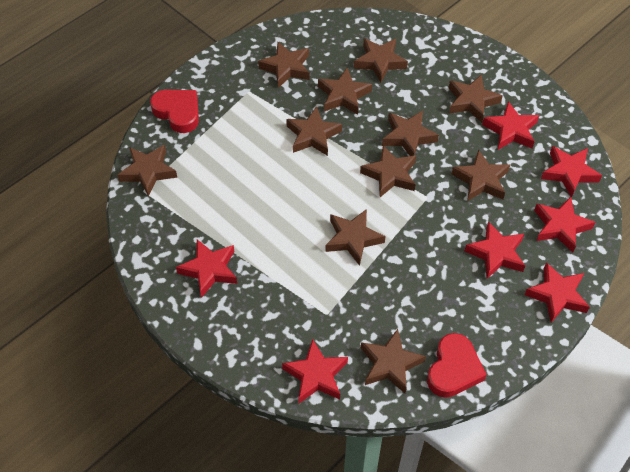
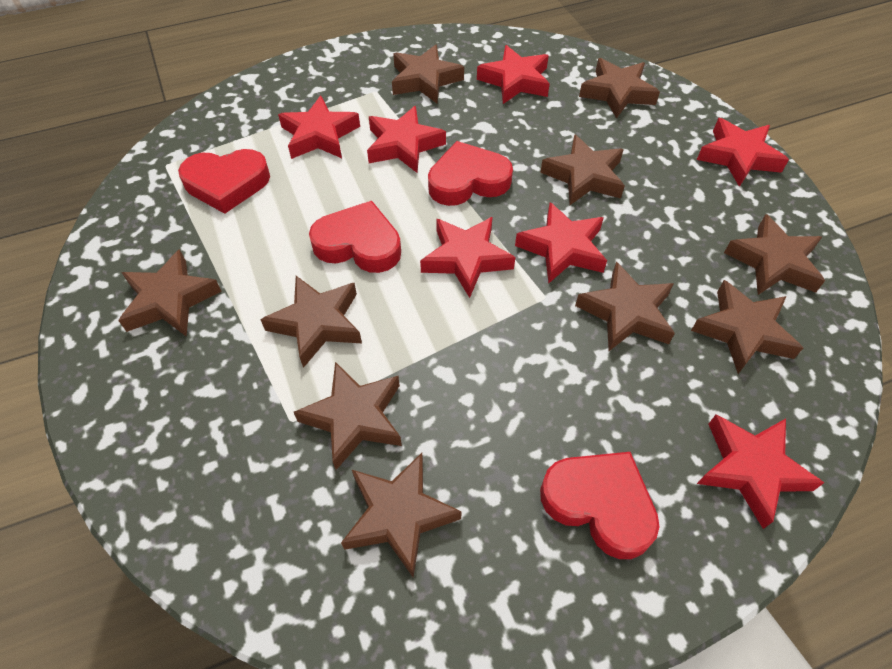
brown star: 11 -> 10
red heart: 2 -> 4

